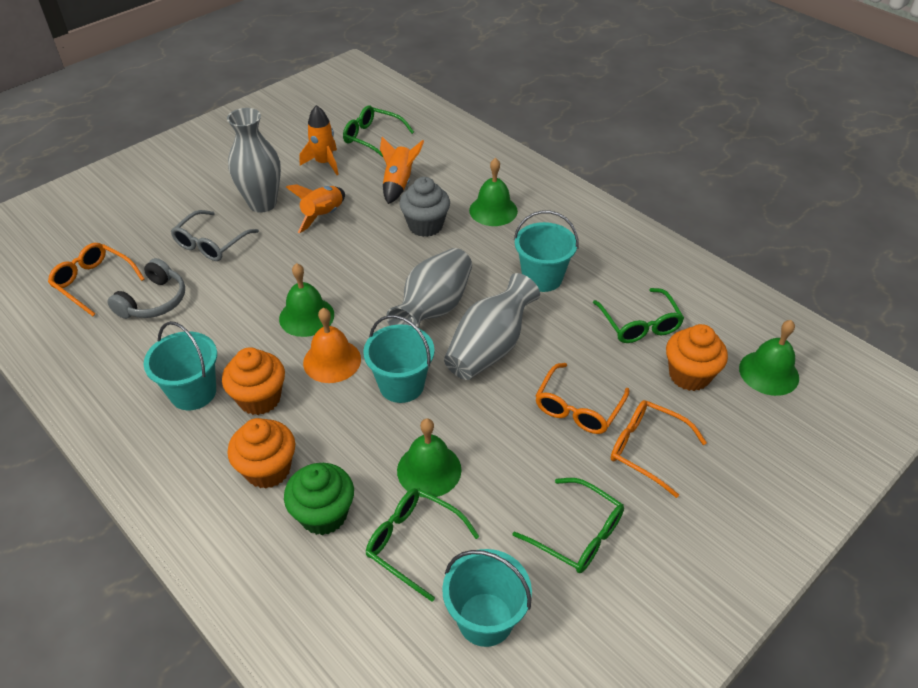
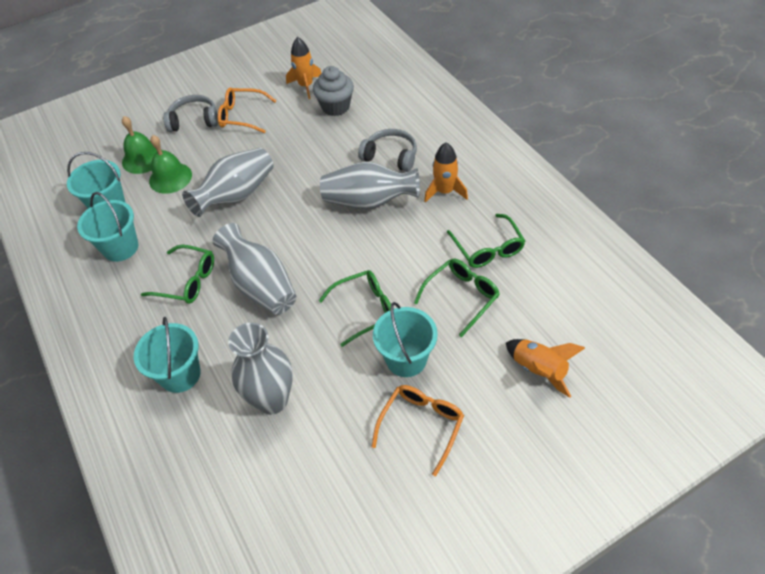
green bell: 4 -> 2
green cupcake: 1 -> 0
grey glasses: 1 -> 0
grey headphones: 1 -> 2
grey vase: 3 -> 4
orange bell: 1 -> 0
orange cupcake: 3 -> 0
orange glasses: 3 -> 2

